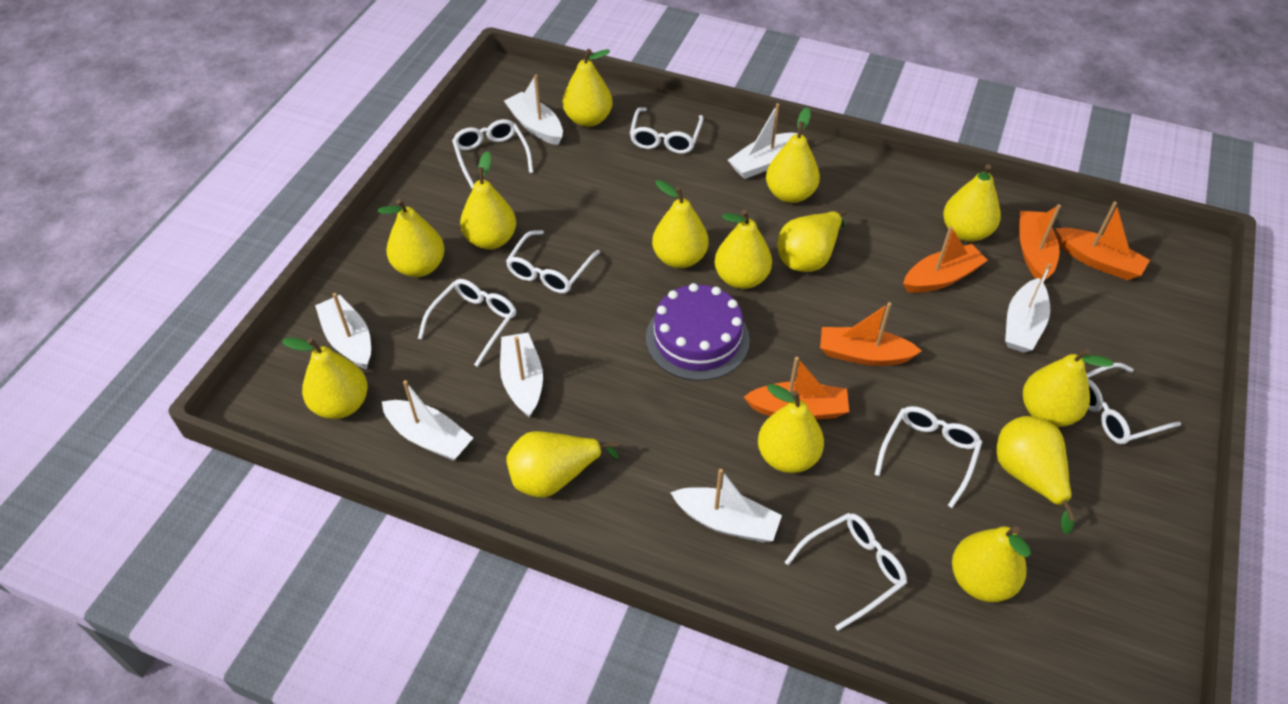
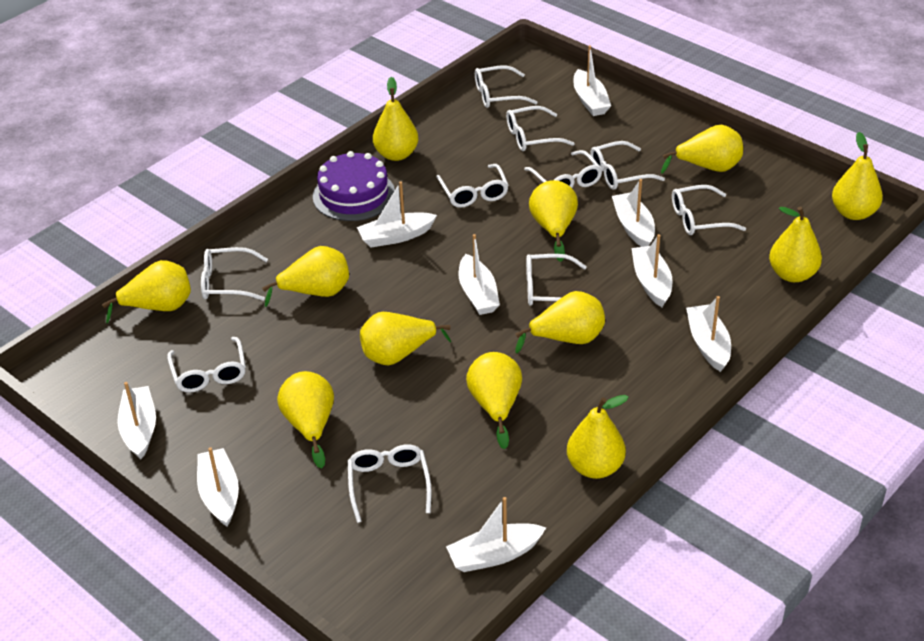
orange boat: 5 -> 0
white boat: 7 -> 9
white glasses: 7 -> 10
yellow pear: 14 -> 12

